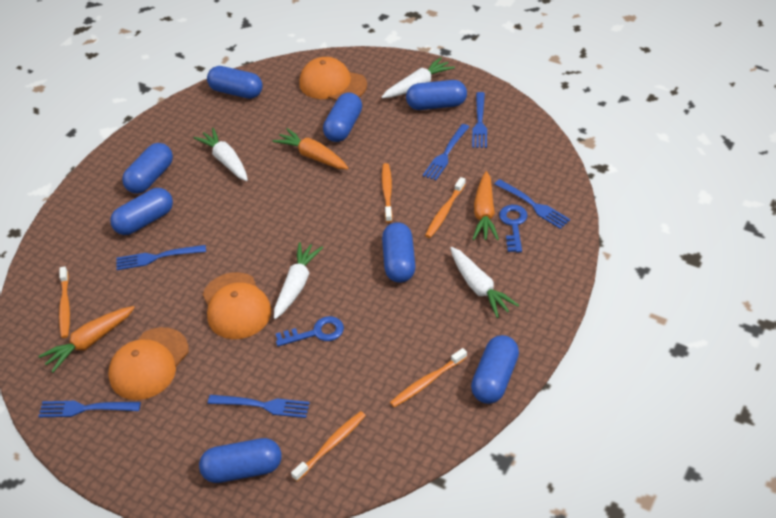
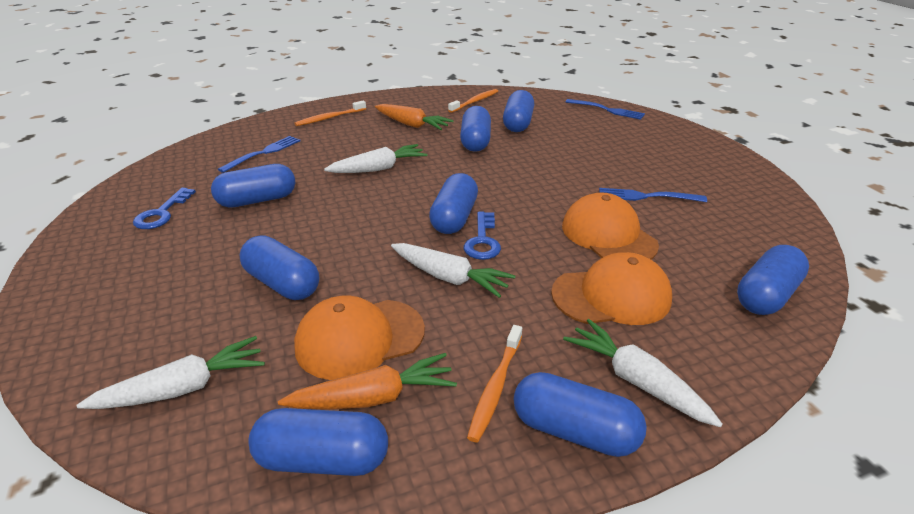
blue fork: 6 -> 3
orange carrot: 3 -> 2
orange toothbrush: 5 -> 3

